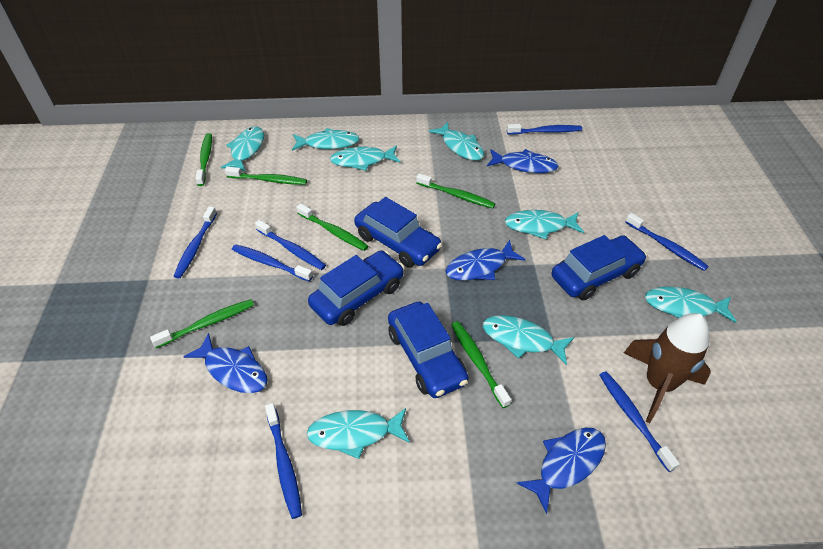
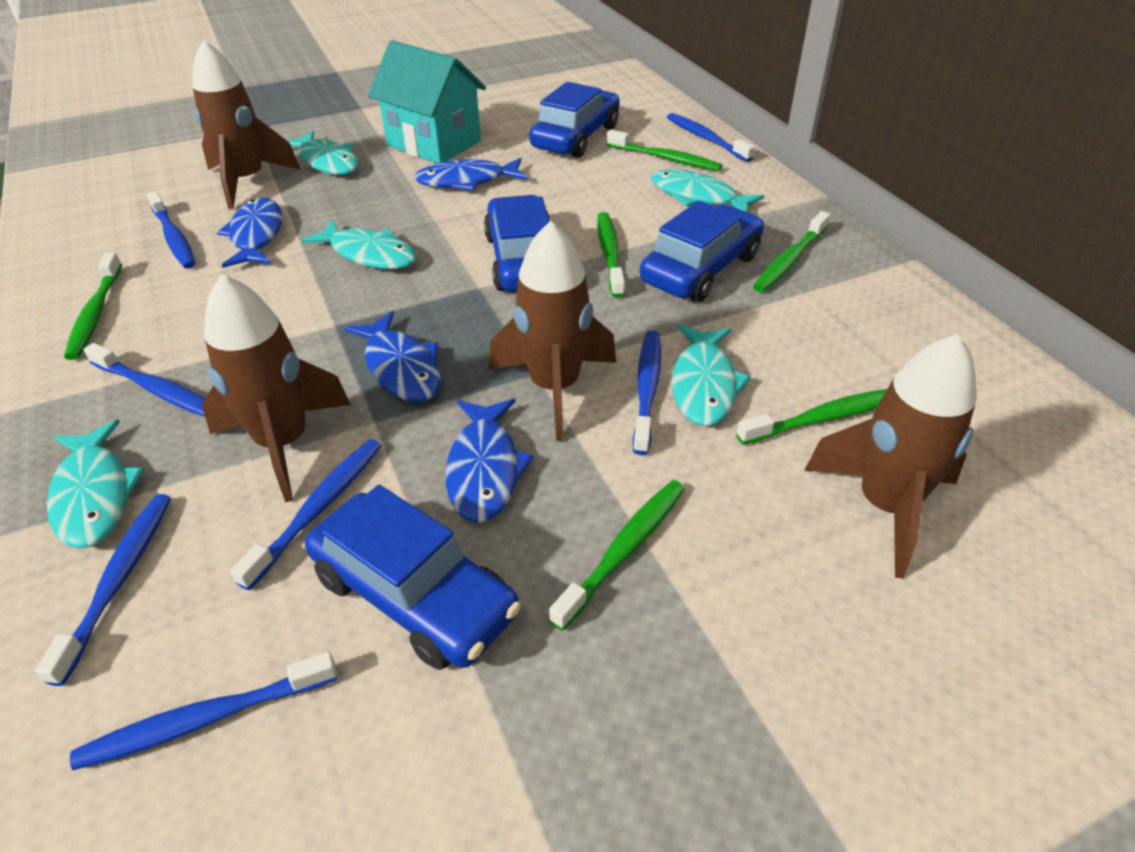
brown rocket: 1 -> 4
turquoise fish: 8 -> 5
turquoise house: 0 -> 1

